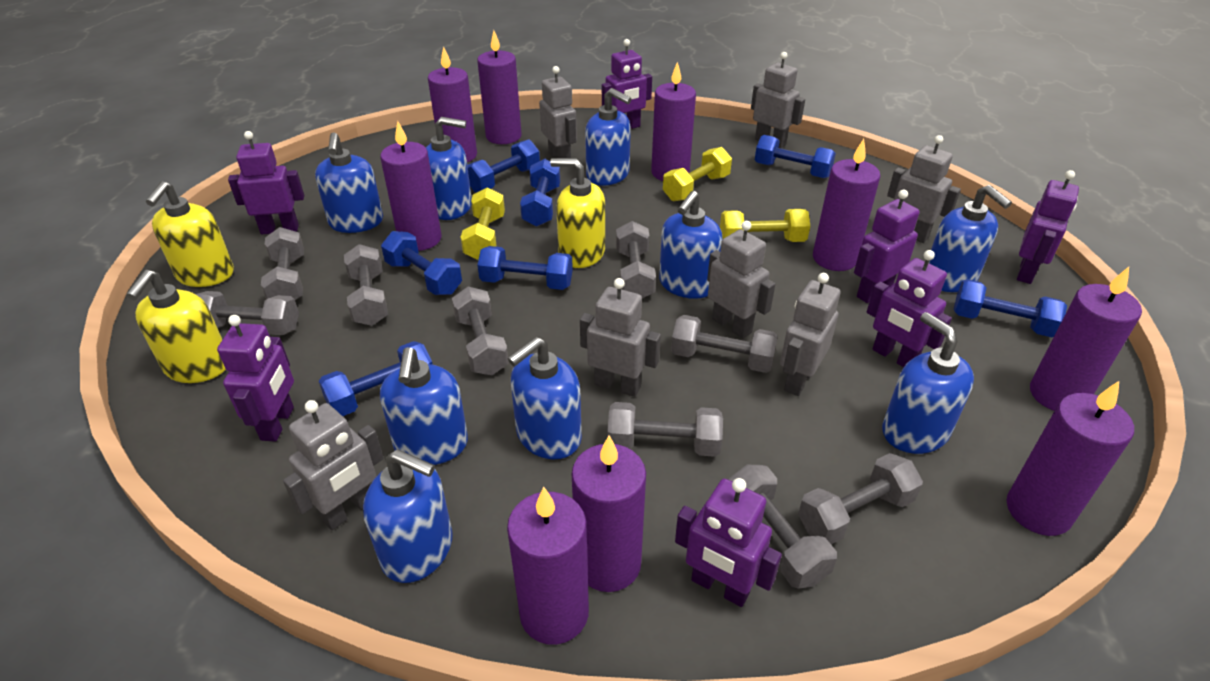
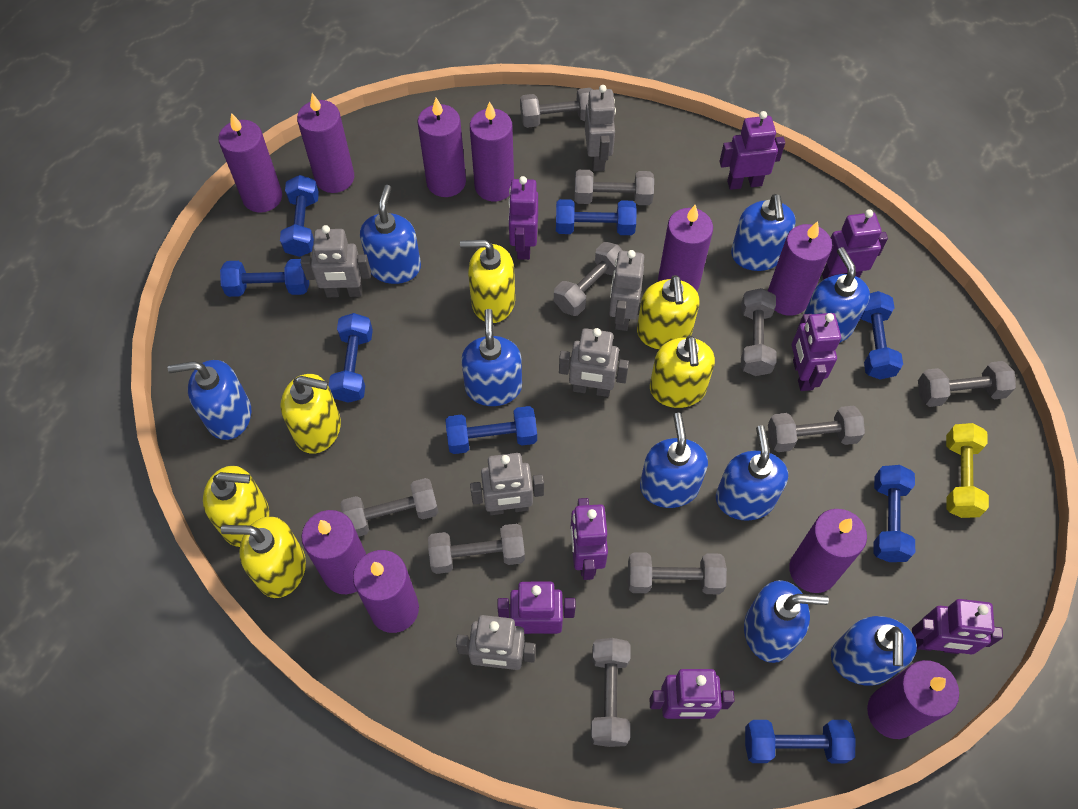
blue dumbbell: 7 -> 8
grey dumbbell: 9 -> 10
grey robot: 7 -> 6
purple candle: 9 -> 10
purple robot: 7 -> 8
yellow dumbbell: 3 -> 1
yellow soap dispenser: 3 -> 6

